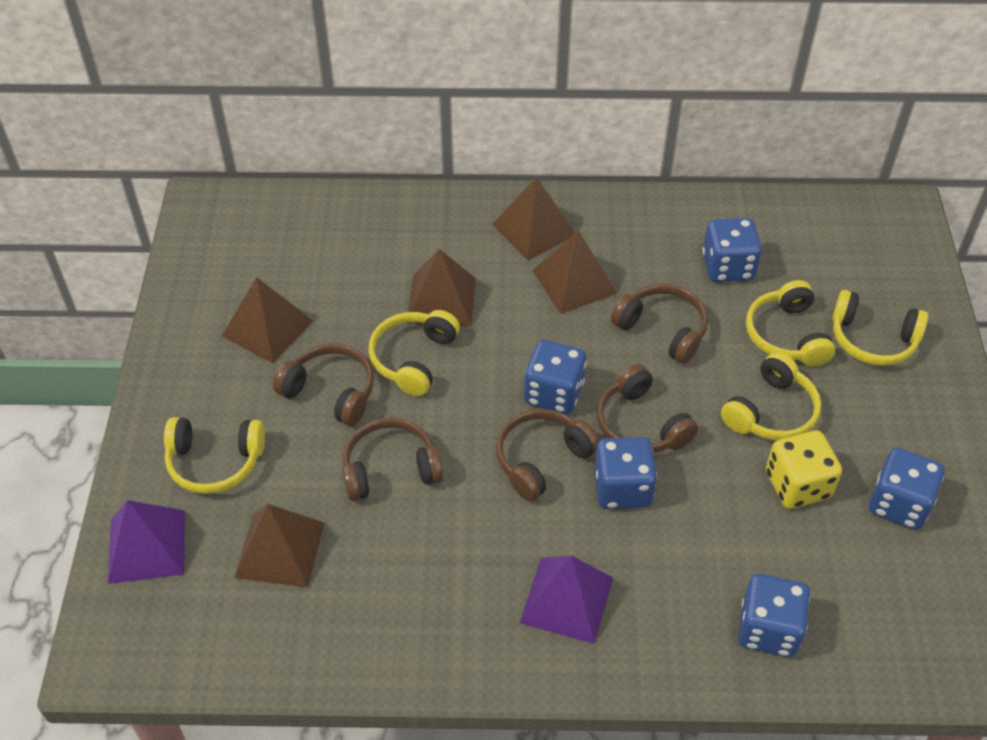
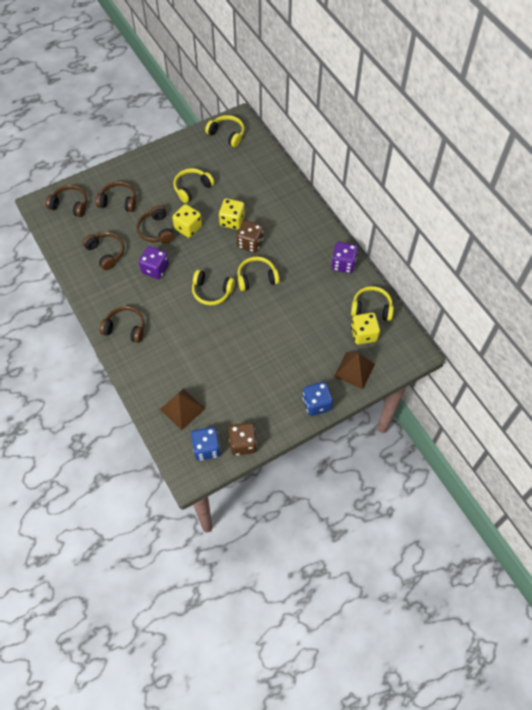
blue dice: 5 -> 2
brown dice: 0 -> 2
brown pyramid: 5 -> 2
purple dice: 0 -> 2
purple pyramid: 2 -> 0
yellow dice: 1 -> 3

